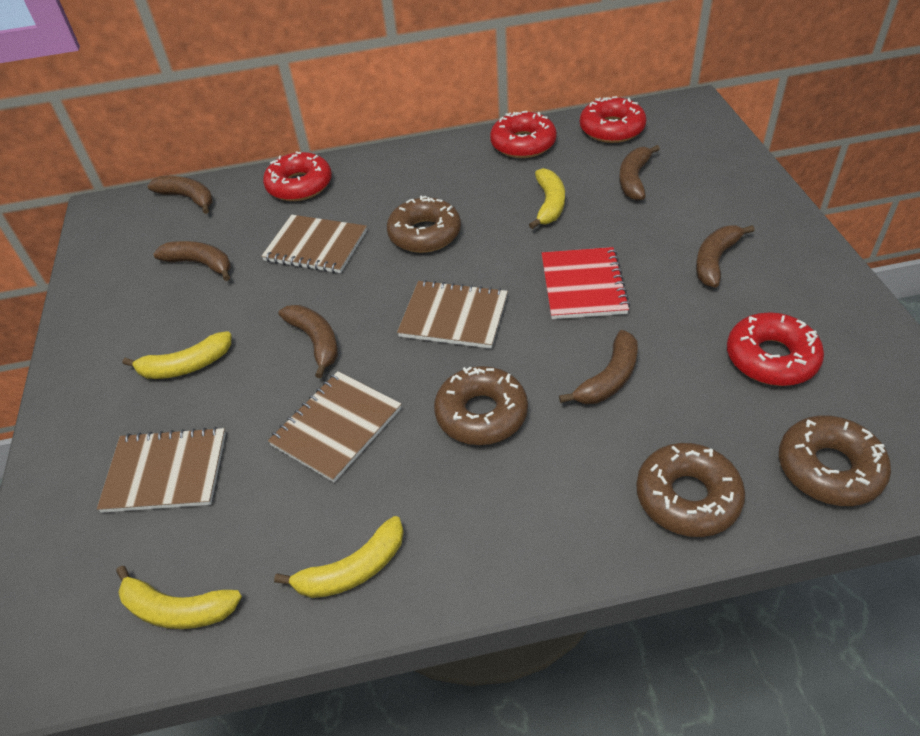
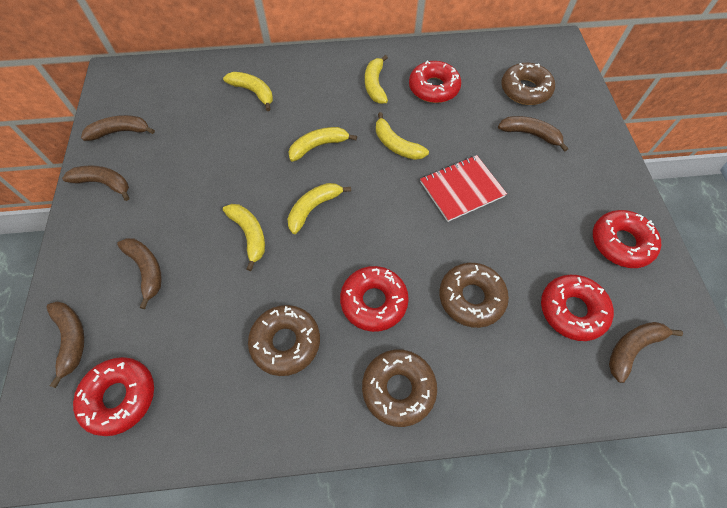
brown notebook: 4 -> 0
red donut: 4 -> 5
yellow banana: 4 -> 6

